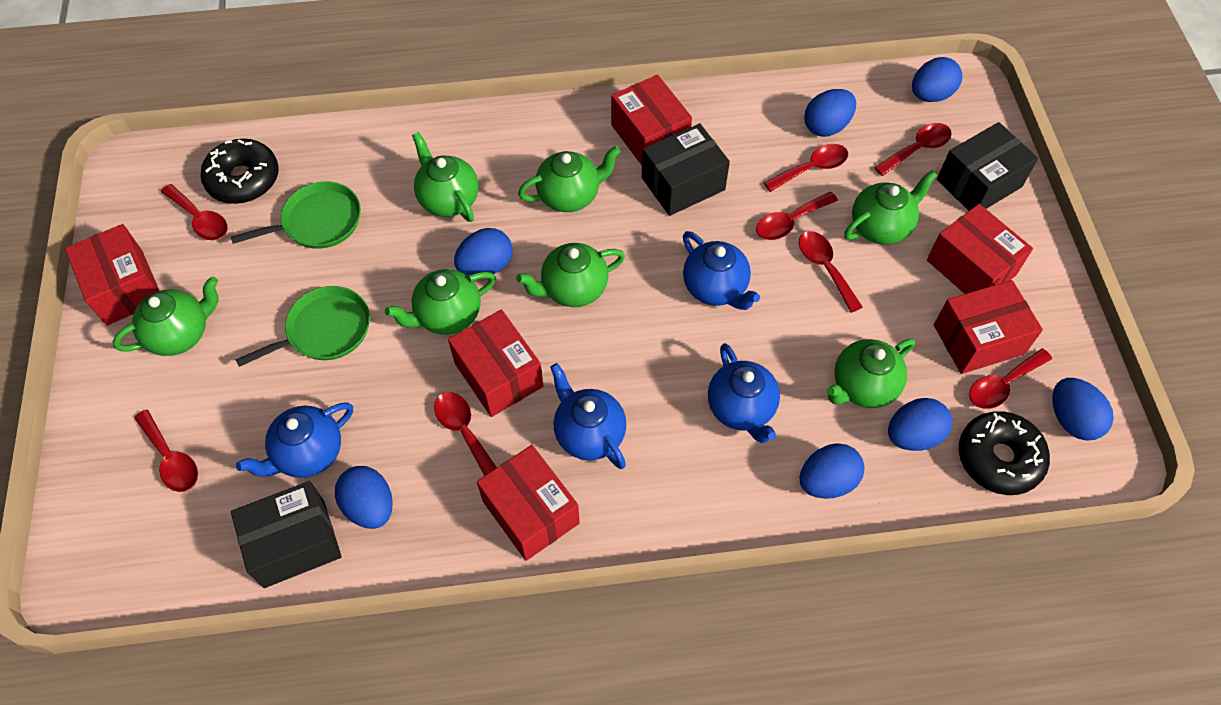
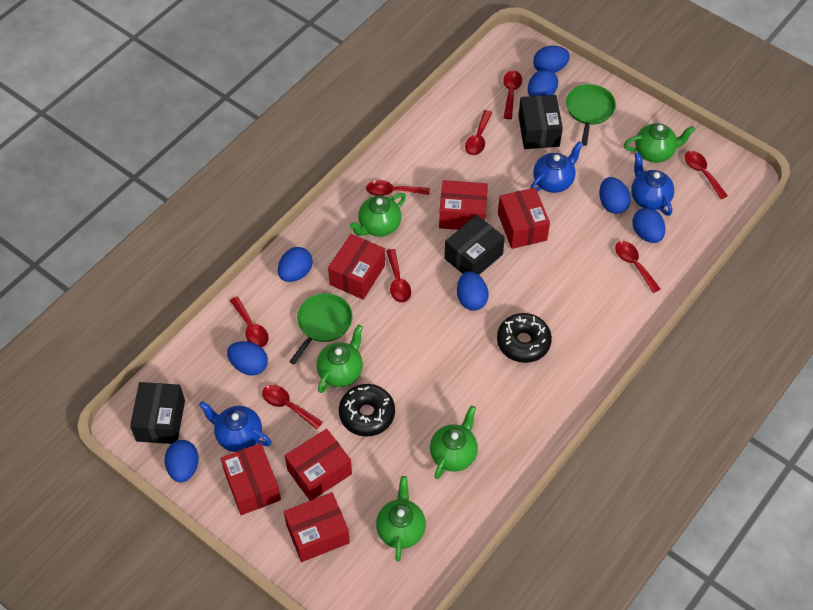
blue egg: 7 -> 8
blue teapot: 4 -> 3
green teapot: 7 -> 5

